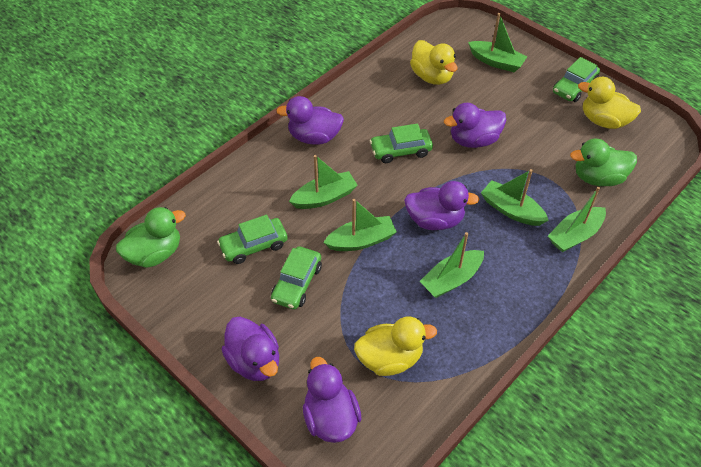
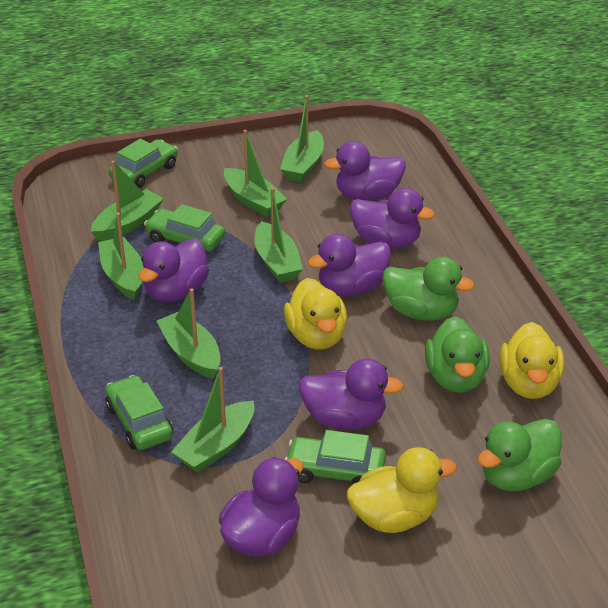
green boat: 6 -> 7
green duck: 2 -> 3
purple duck: 5 -> 6

